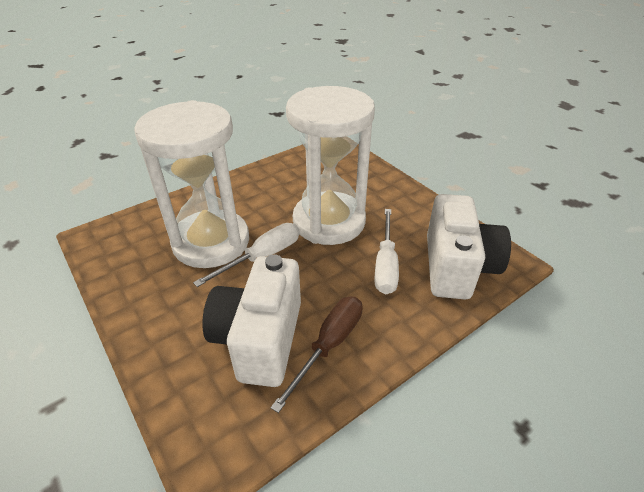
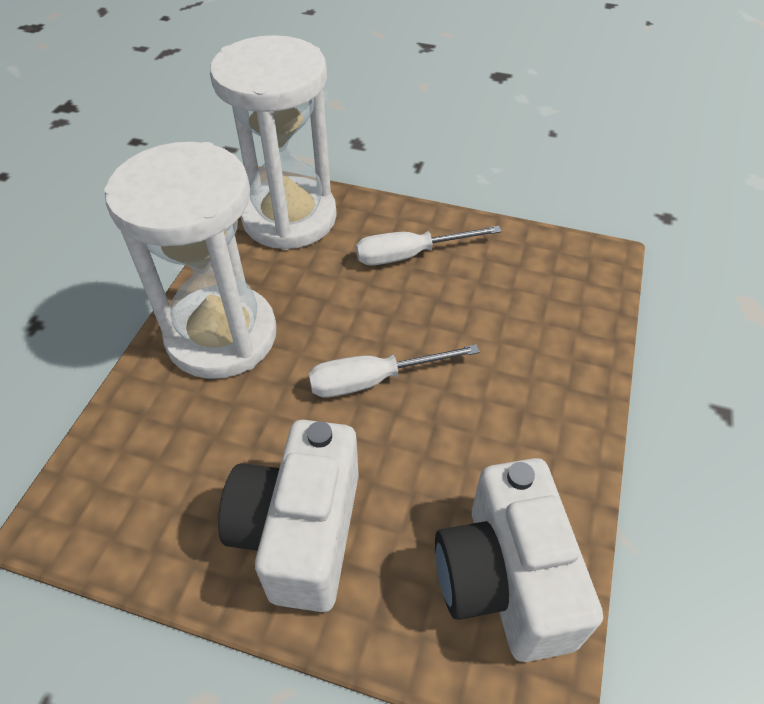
brown screwdriver: 1 -> 0

